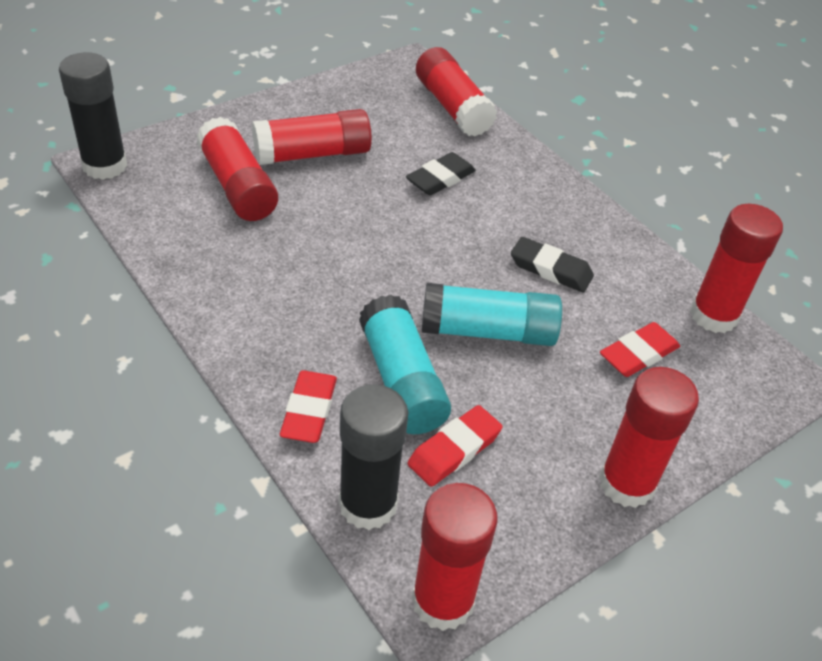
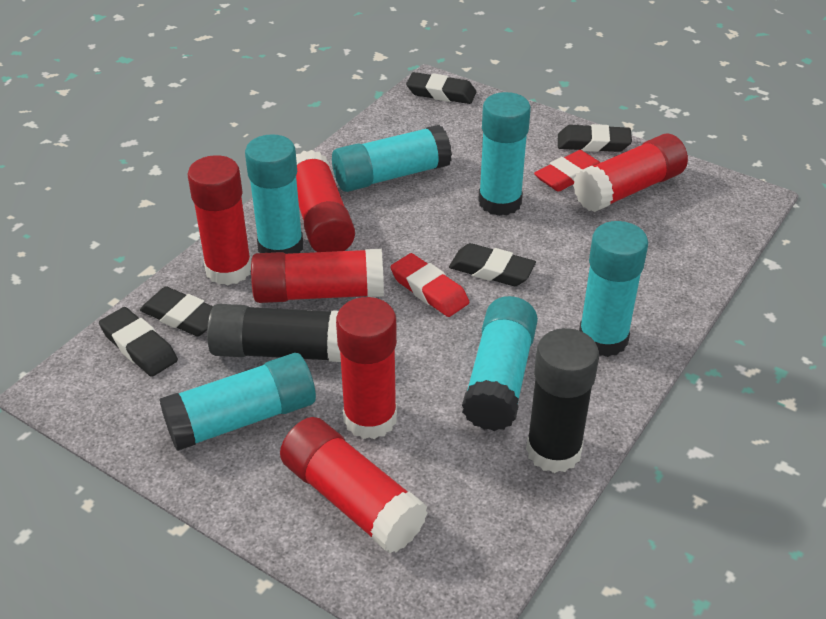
black eraser: 2 -> 5
red eraser: 3 -> 2
turquoise glue stick: 2 -> 6

